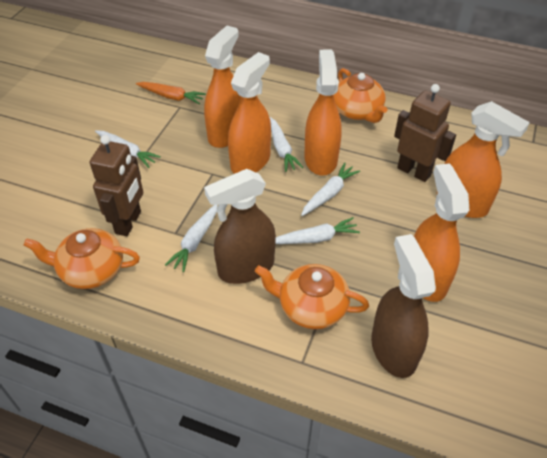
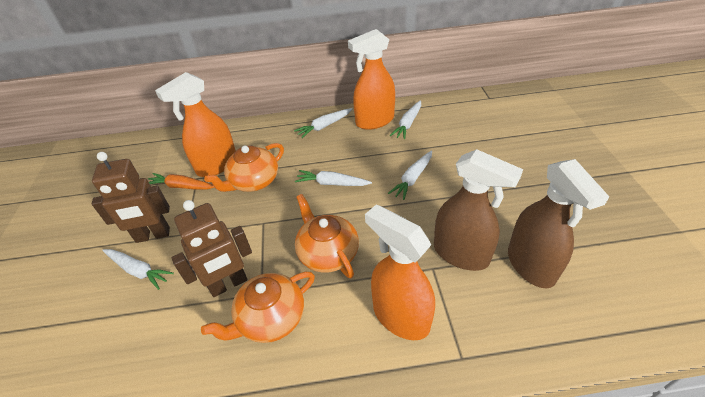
orange spray bottle: 5 -> 3

